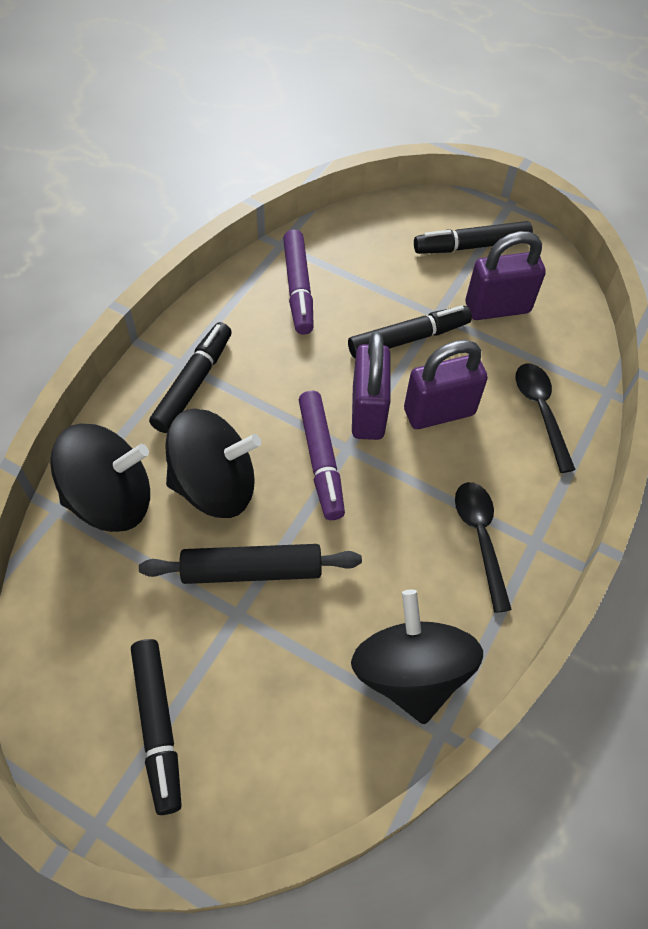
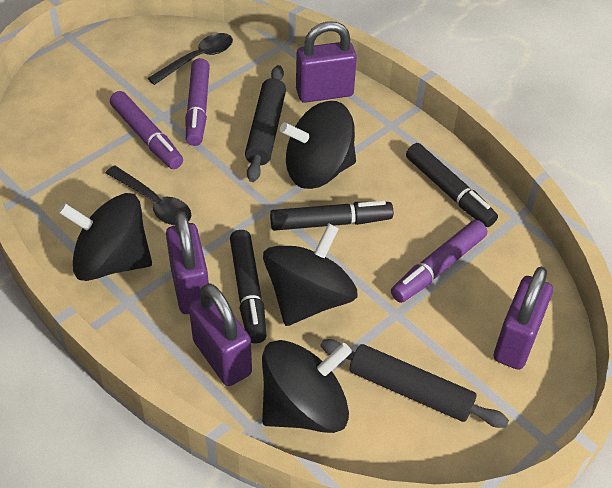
black marker: 4 -> 3
black rolling pin: 1 -> 2
black spinning top: 3 -> 4
purple marker: 2 -> 3
purple padlock: 3 -> 4

